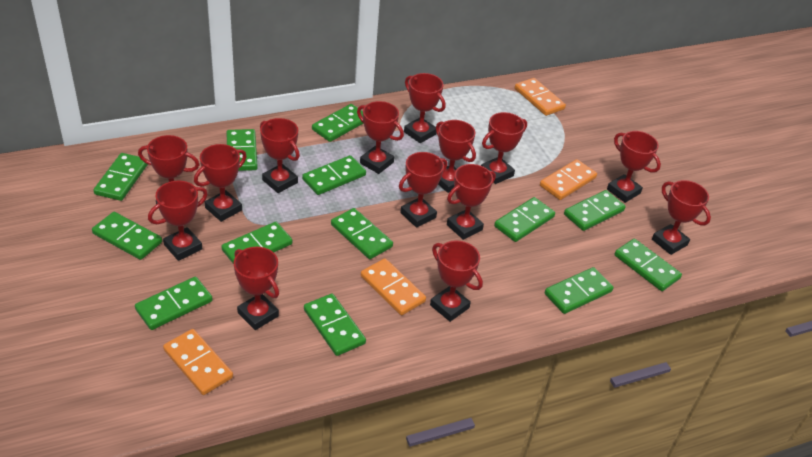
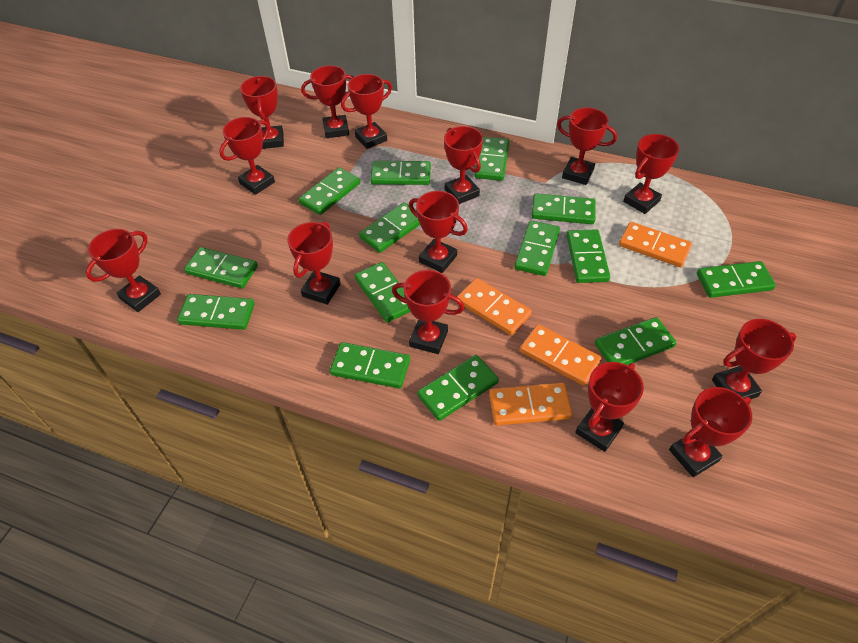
green domino: 13 -> 14

